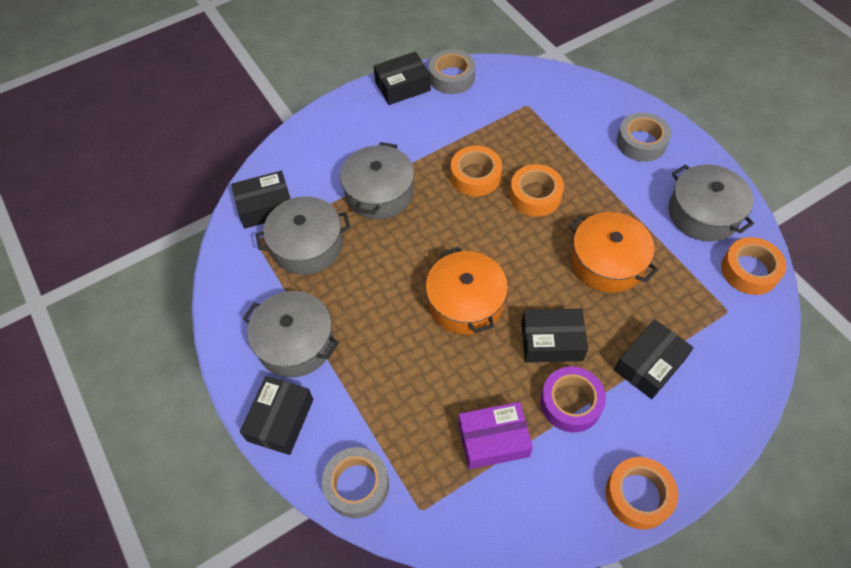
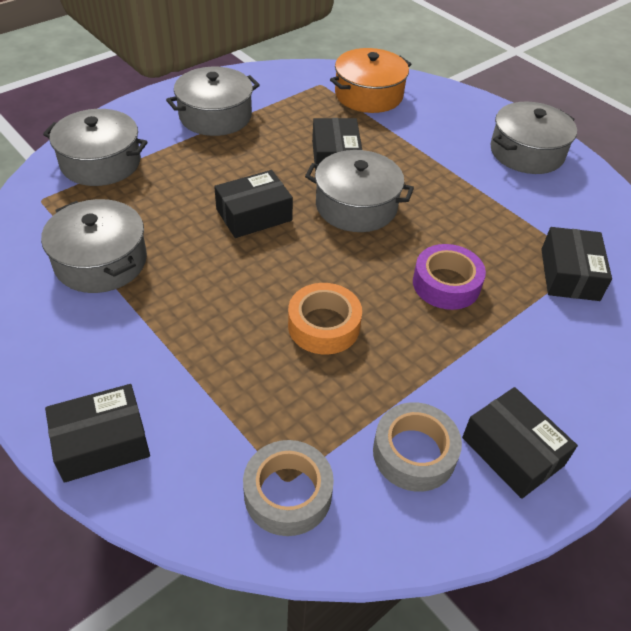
grey pot: 4 -> 5
grey tape: 3 -> 2
orange pot: 2 -> 1
orange tape: 4 -> 1
purple box: 1 -> 0

